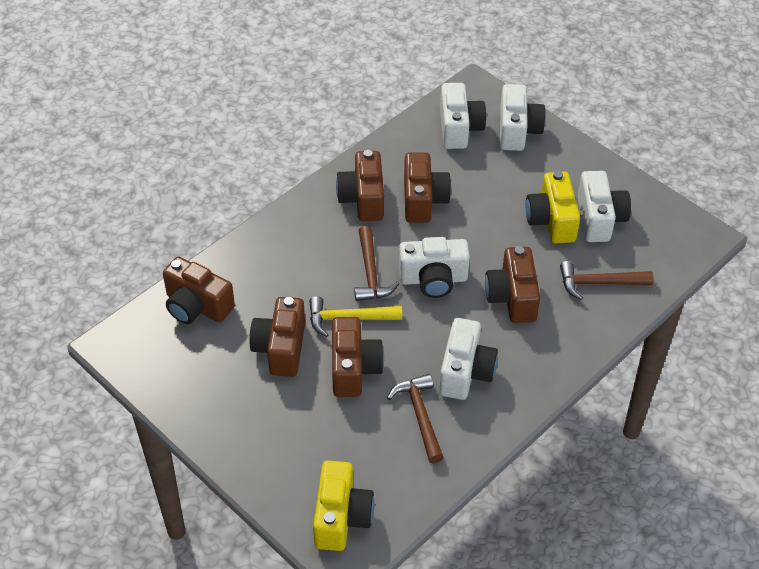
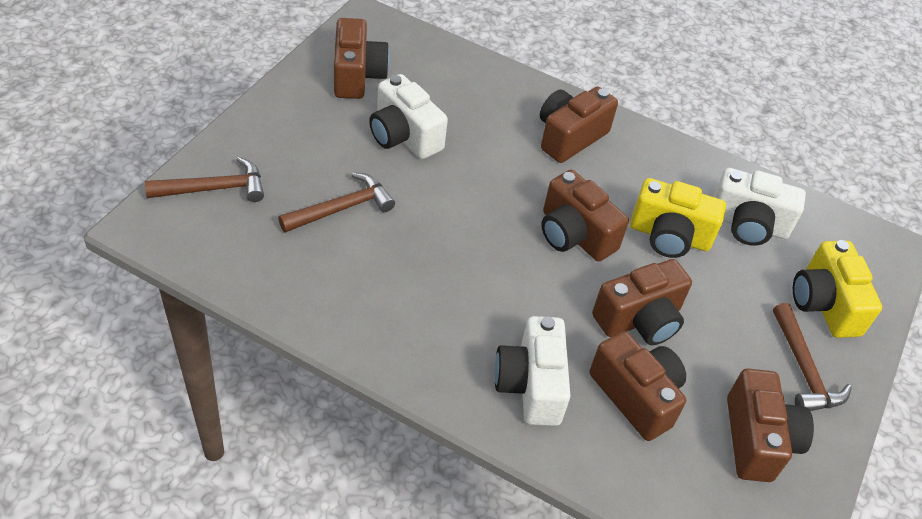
white camera: 5 -> 3
yellow hammer: 1 -> 0

